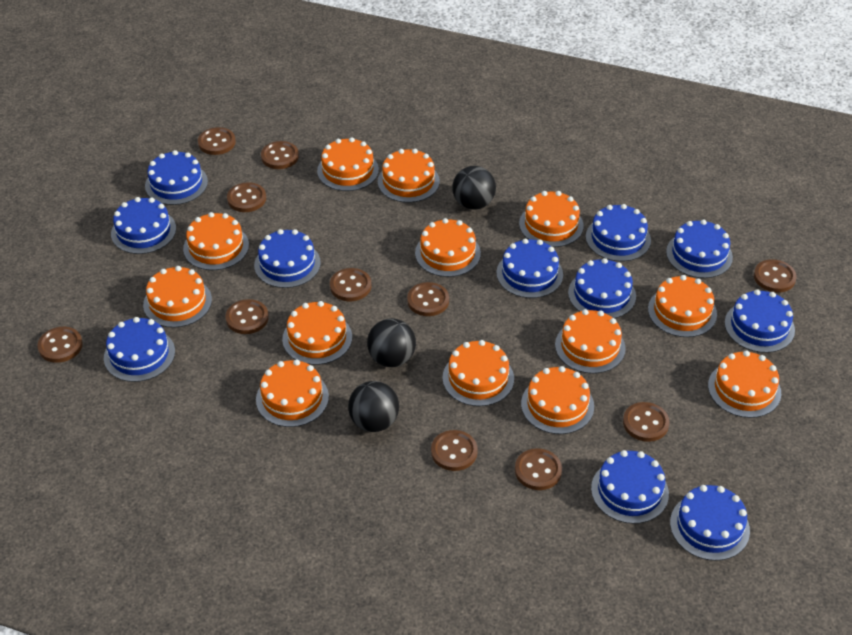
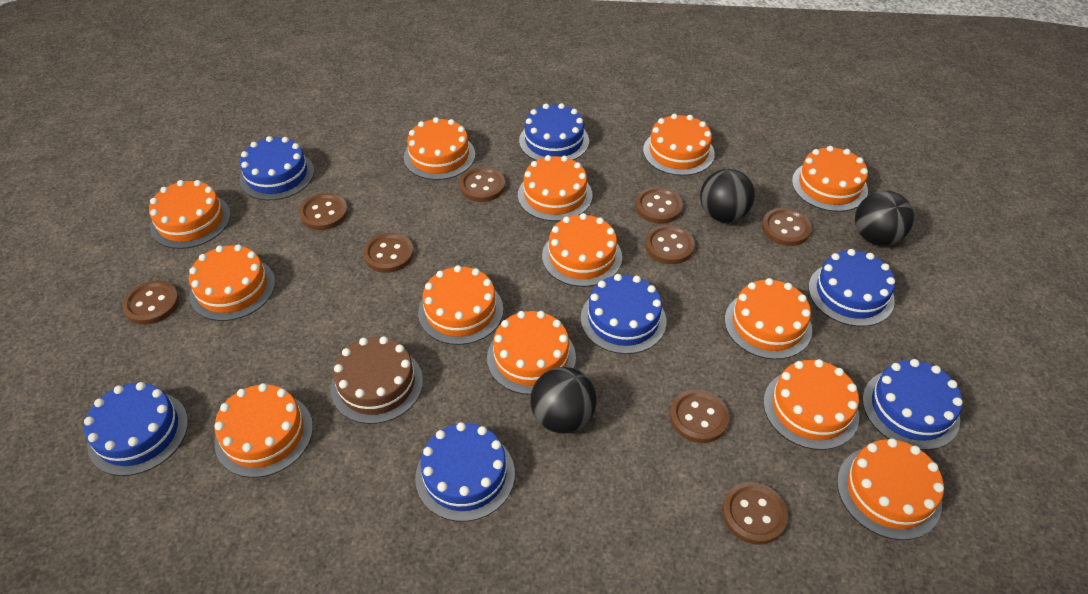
blue cake: 11 -> 7
brown button: 11 -> 9
brown cake: 0 -> 1

